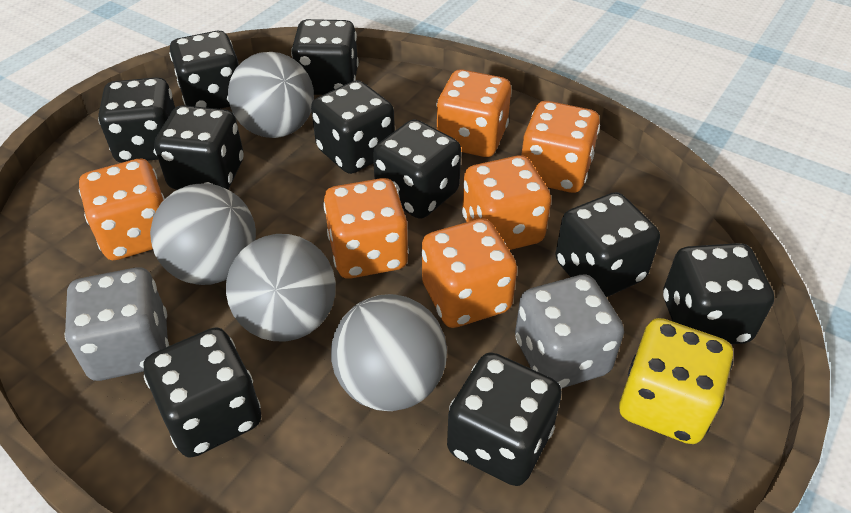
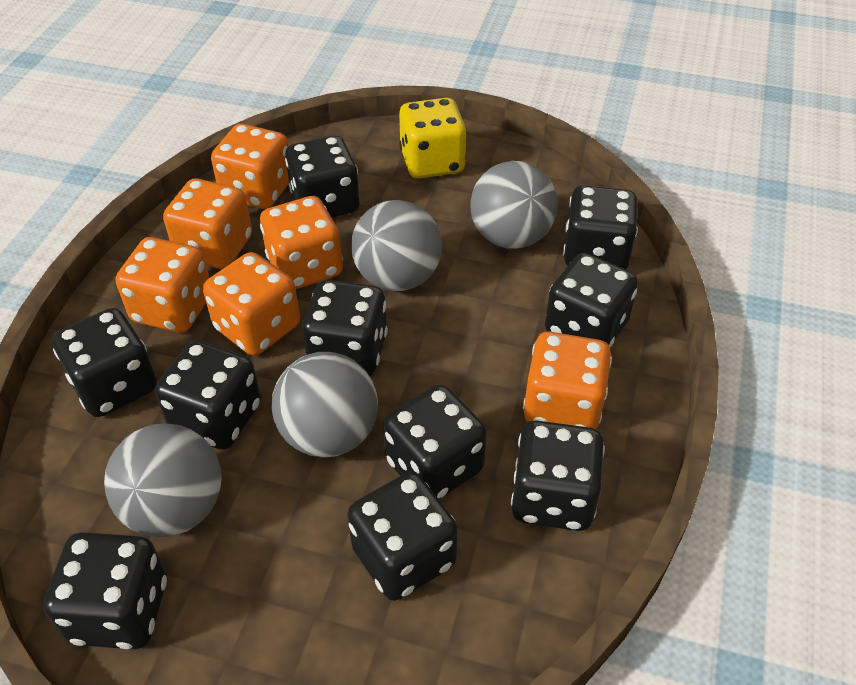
grey dice: 2 -> 0

